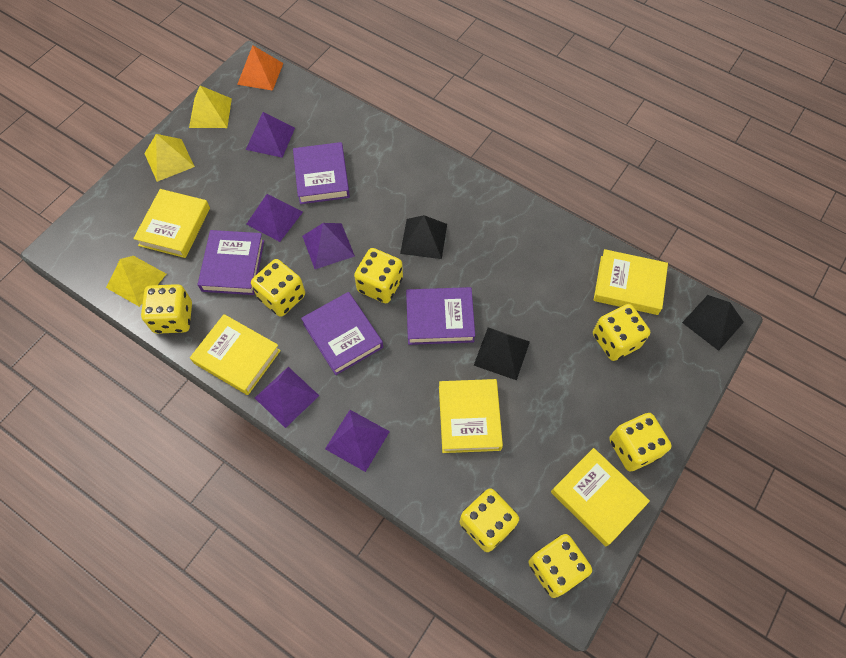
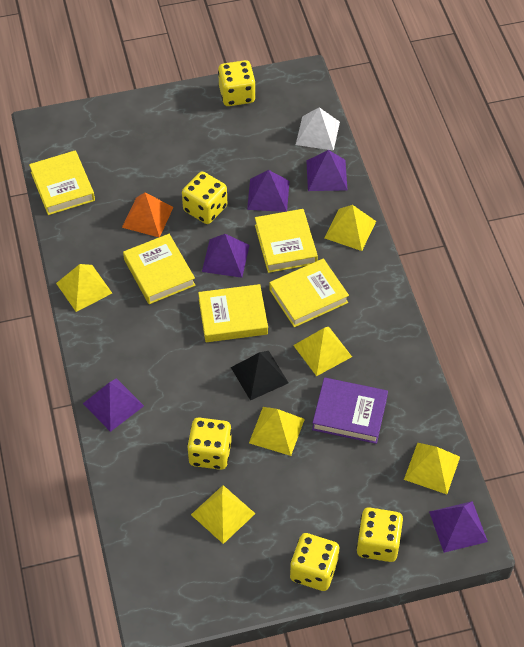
black pyramid: 3 -> 1
purple book: 4 -> 1
white pyramid: 0 -> 1
yellow dice: 7 -> 5
yellow pyramid: 3 -> 6

